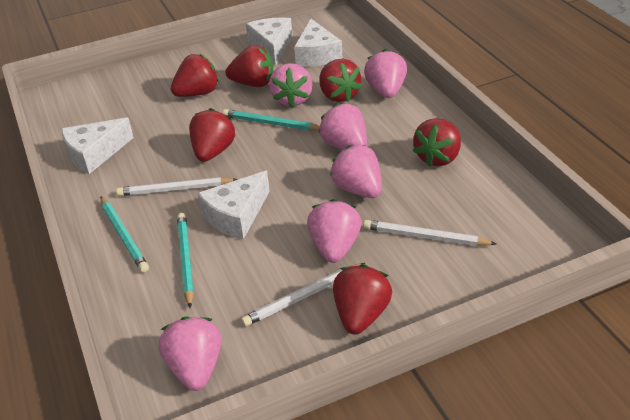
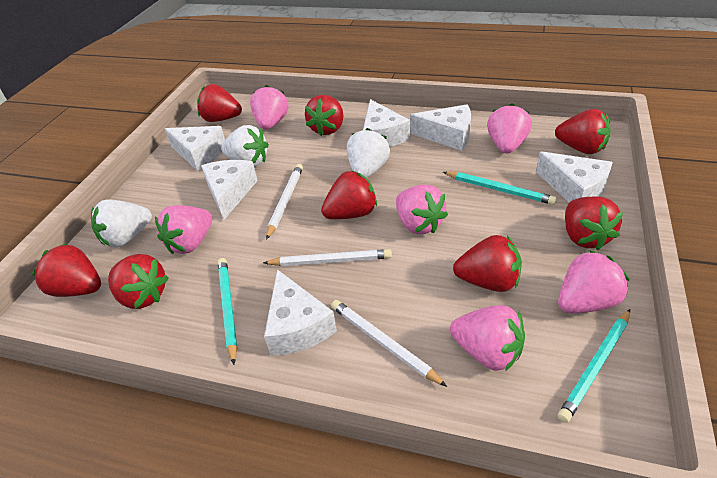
red strawberry: 6 -> 8
white cheese: 4 -> 6
white strawberry: 0 -> 3

